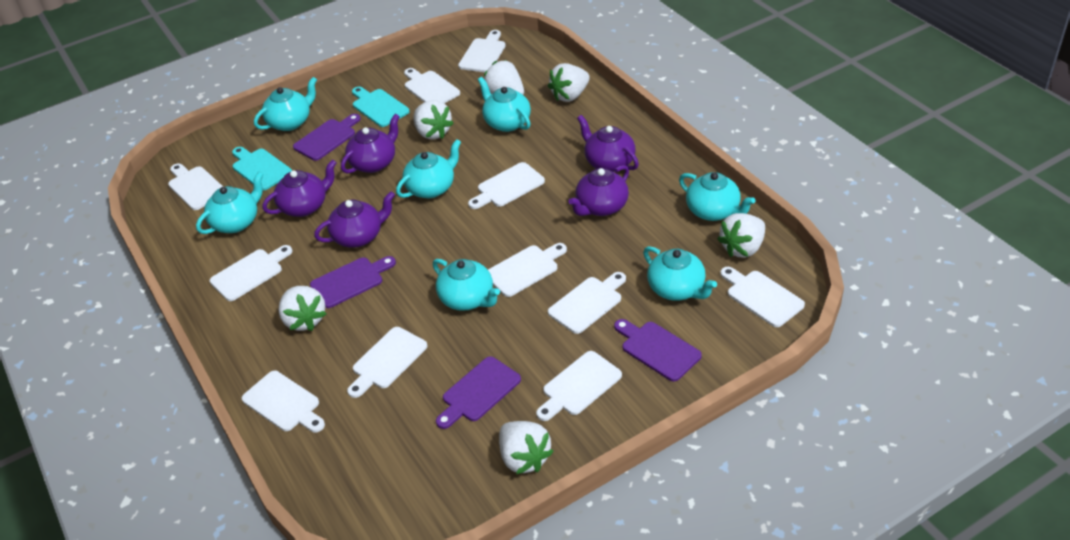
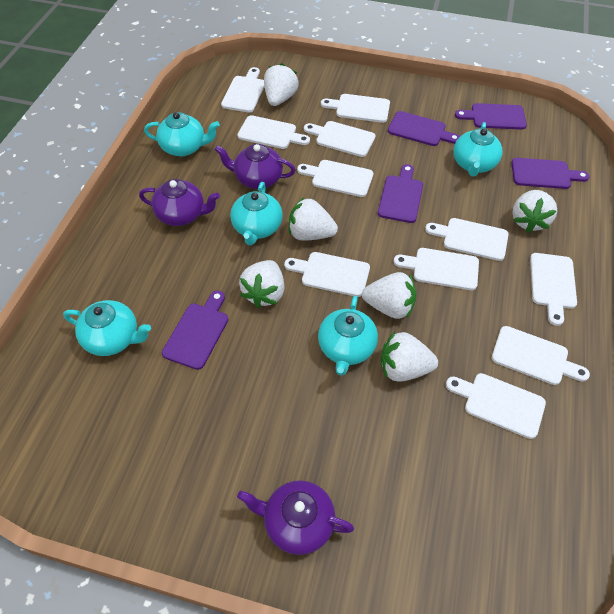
purple cutting board: 4 -> 5
purple teapot: 5 -> 3
turquoise cutting board: 2 -> 0
turquoise teapot: 7 -> 5

